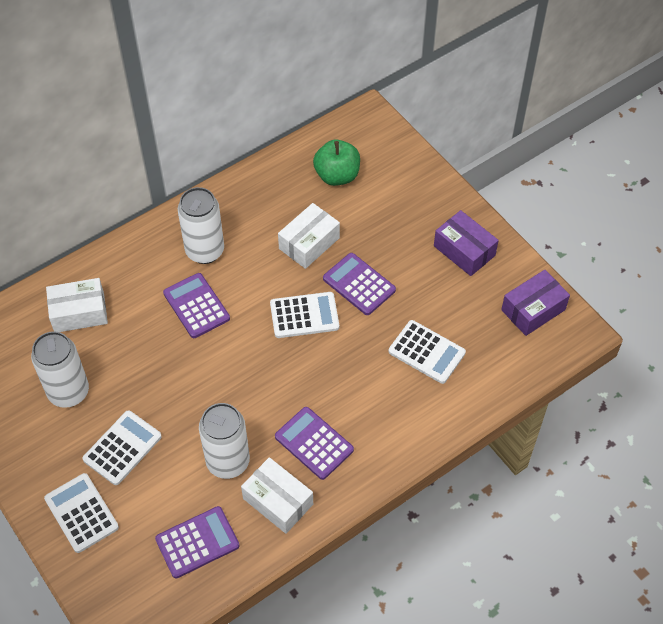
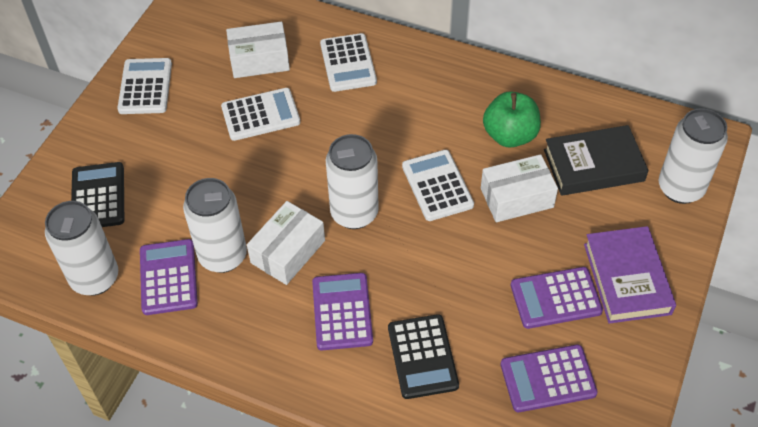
black book: 0 -> 1
black calculator: 0 -> 2
purple book: 0 -> 1
purple box: 2 -> 0
white can: 3 -> 4

